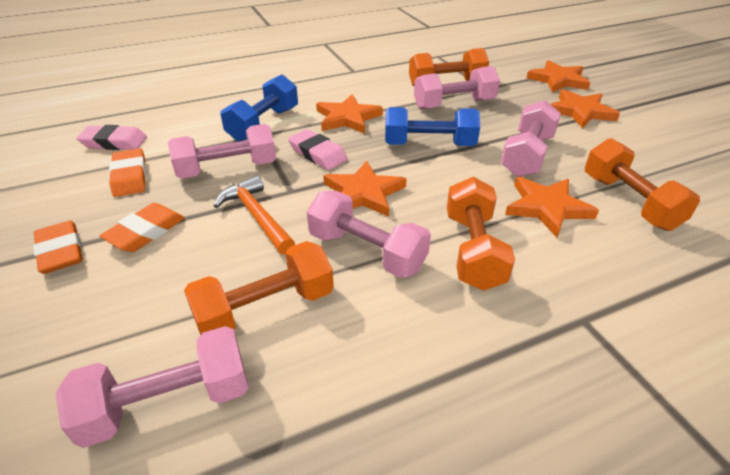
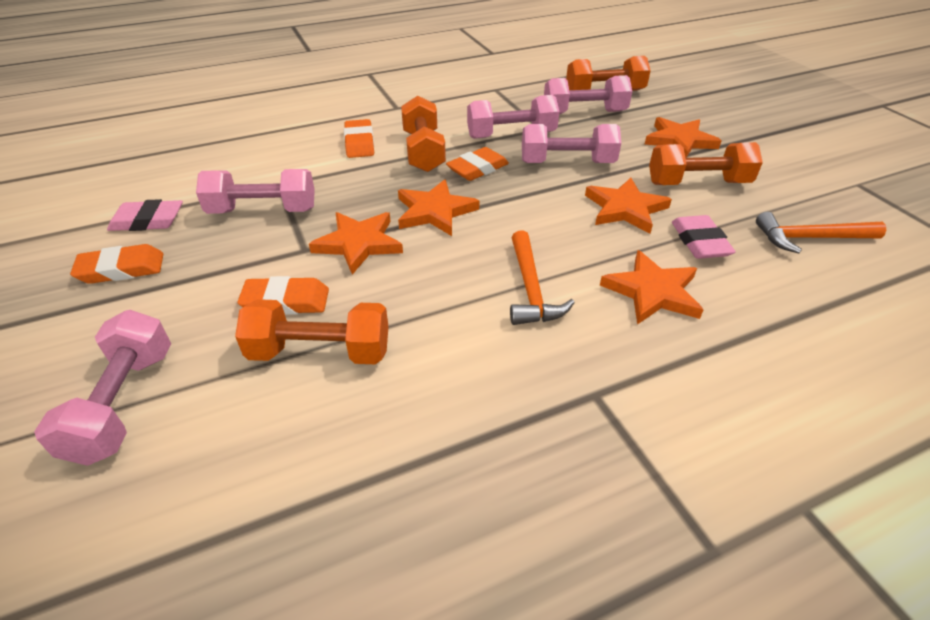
blue dumbbell: 2 -> 0
orange eraser: 3 -> 4
orange hammer: 1 -> 2

